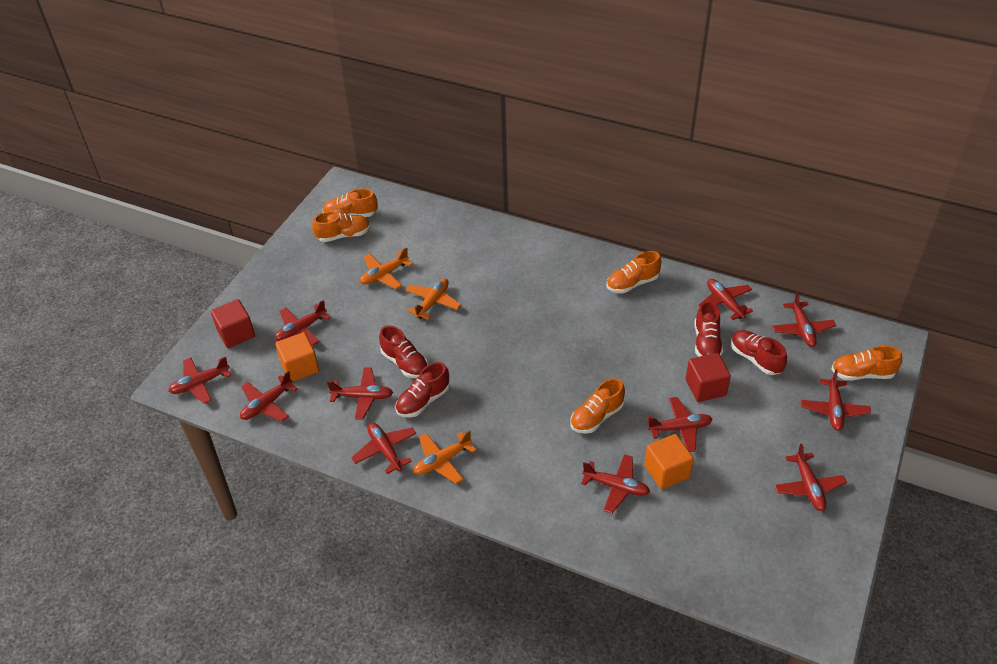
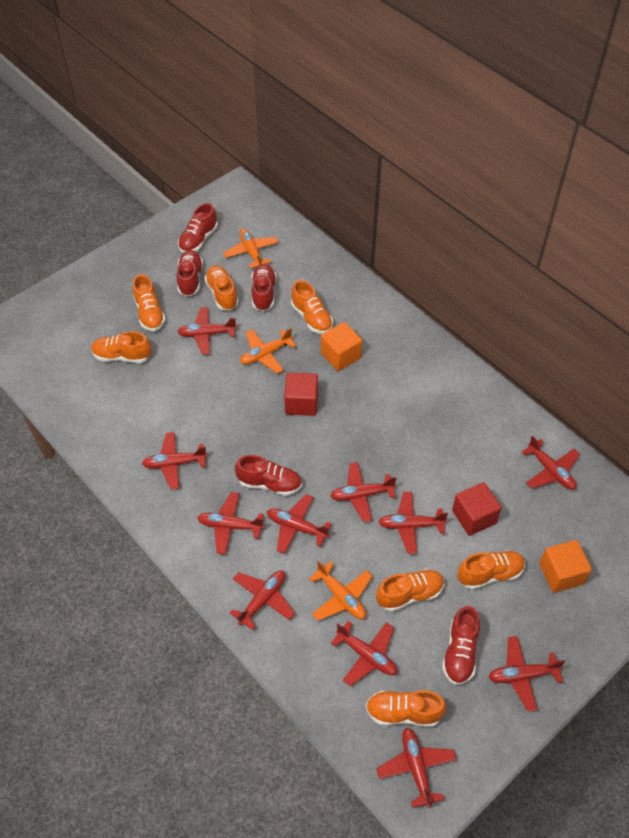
orange shoe: 5 -> 7
red shoe: 4 -> 5

